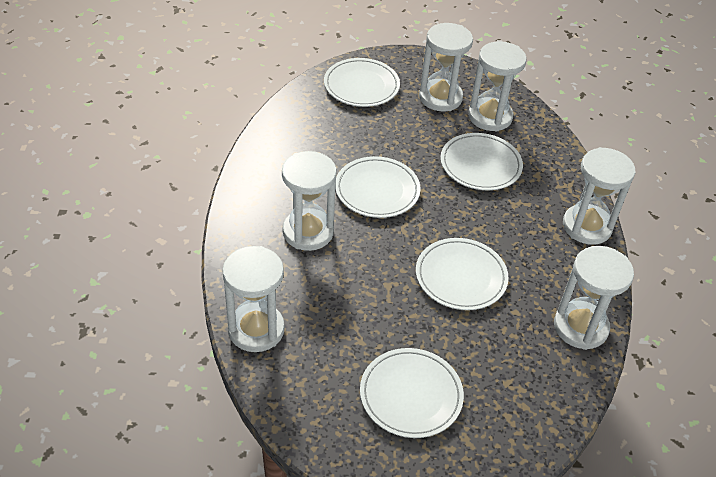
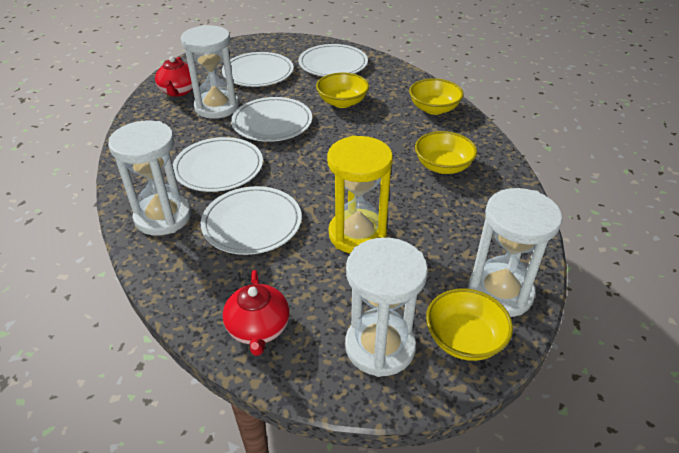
red teapot: 0 -> 2
white hourglass: 6 -> 4
yellow bowl: 0 -> 4
yellow hourglass: 0 -> 1

